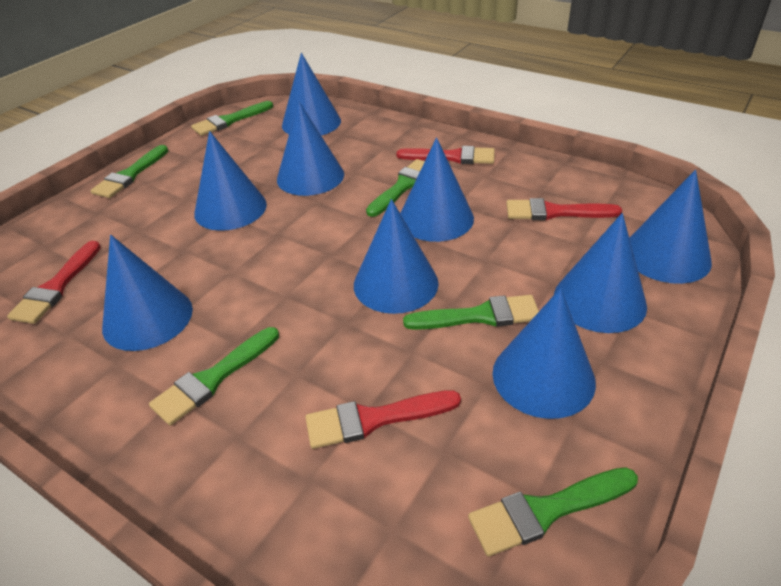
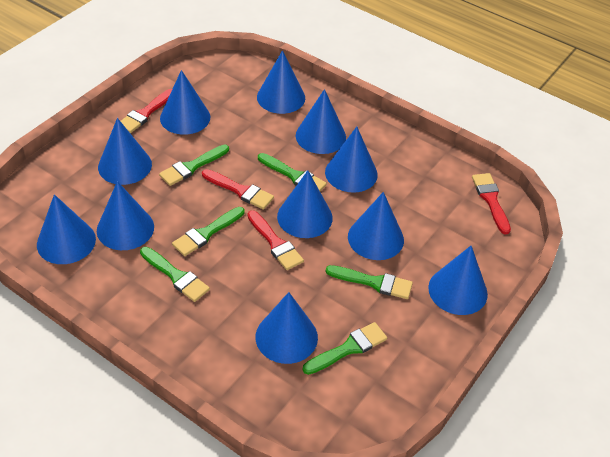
blue cone: 9 -> 11

